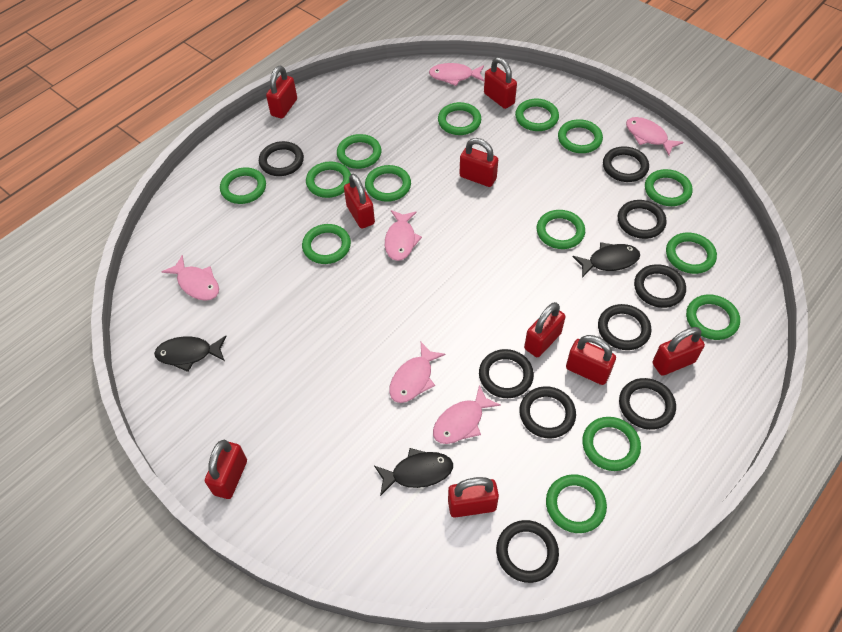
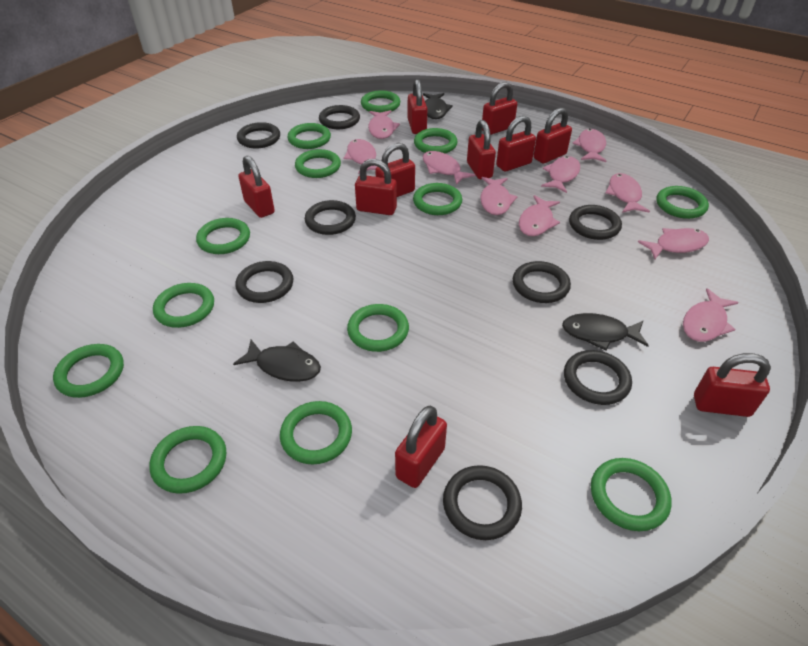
black ring: 9 -> 8
green ring: 14 -> 13
pink fish: 6 -> 10
red padlock: 9 -> 10

